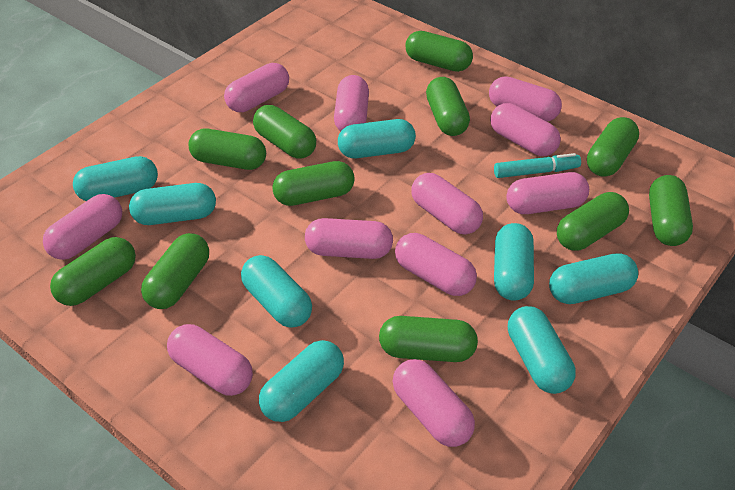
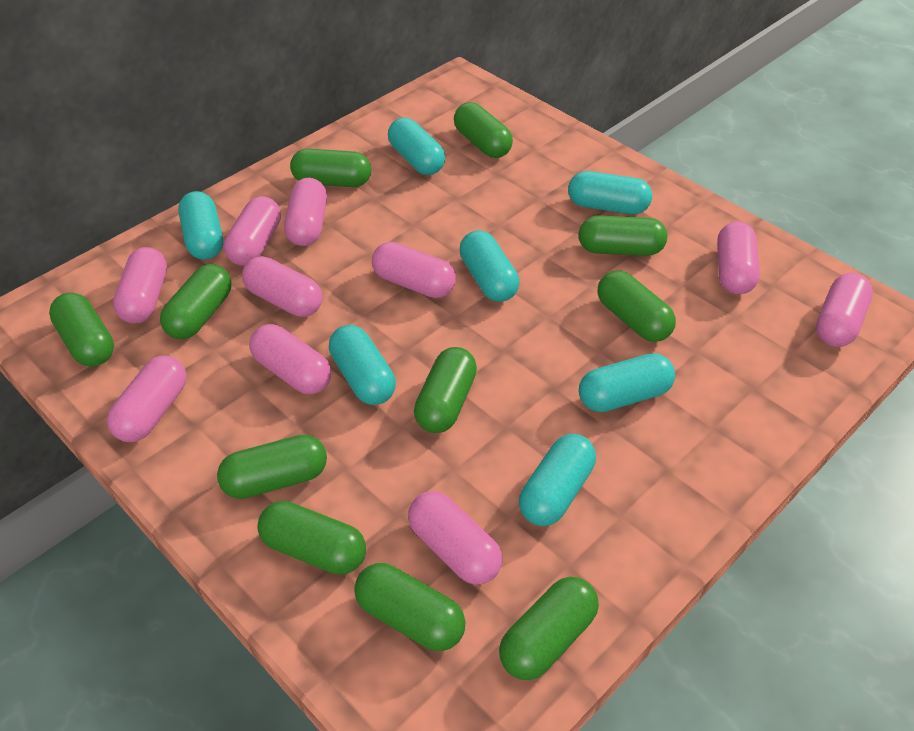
pink capsule: 11 -> 10
turquoise capsule: 8 -> 7
turquoise marker: 1 -> 0

